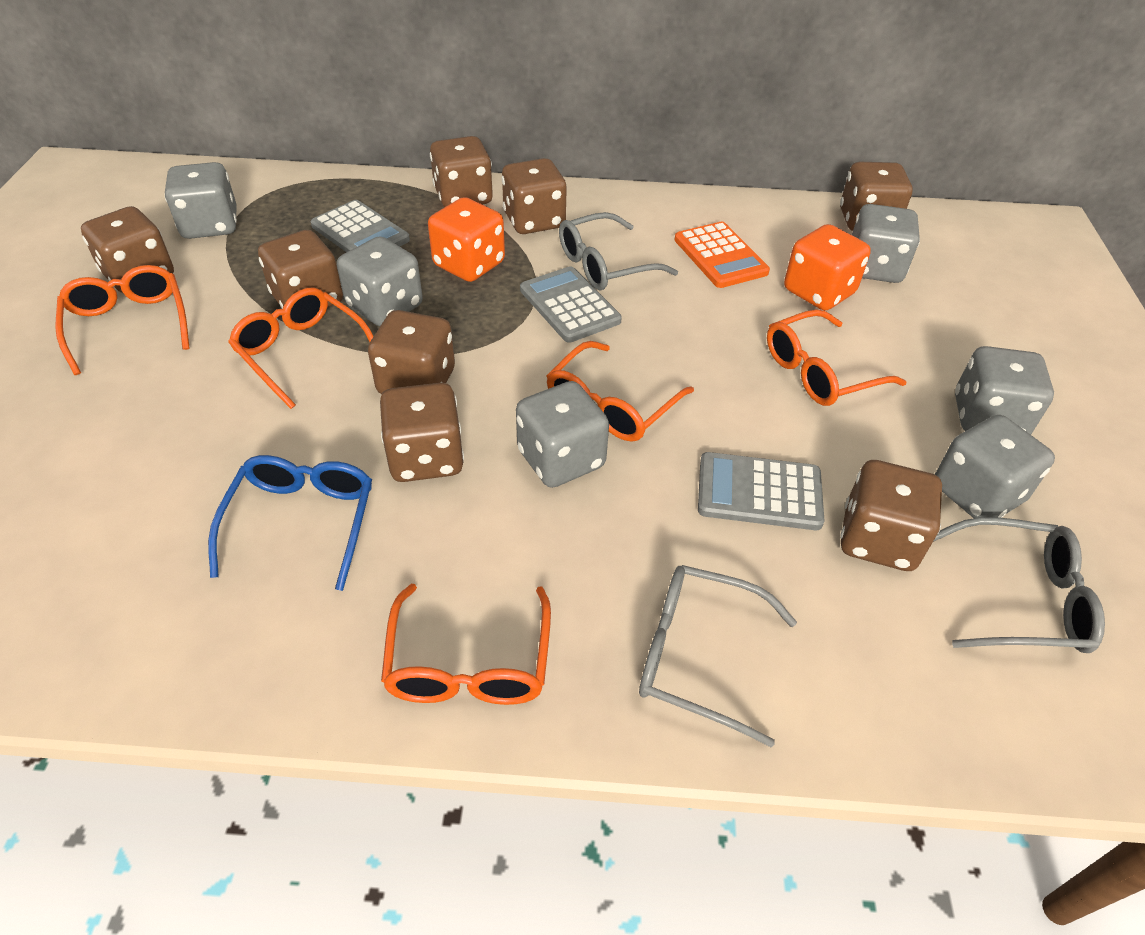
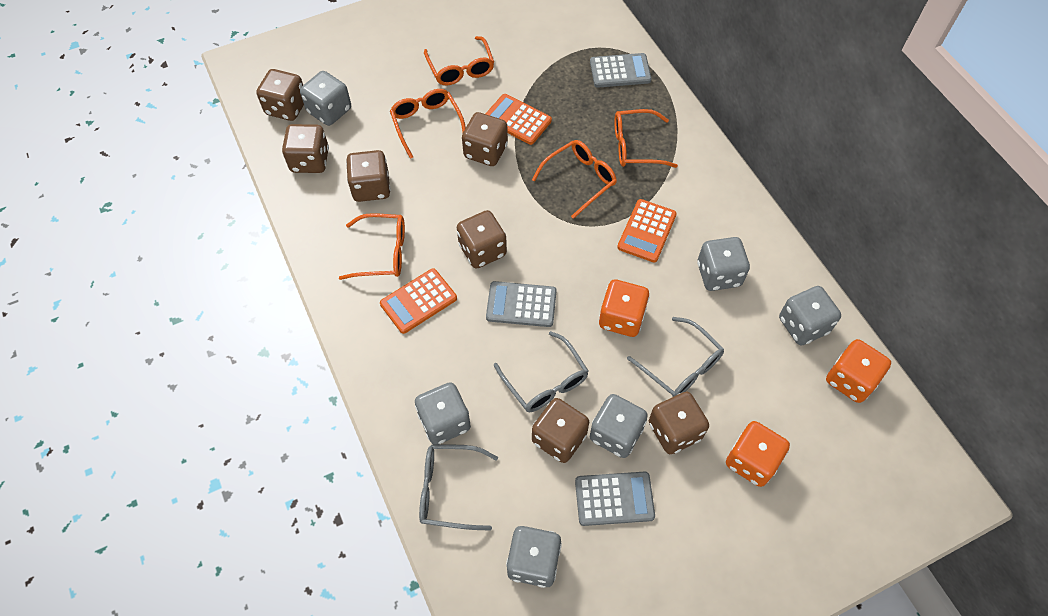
blue glasses: 1 -> 0
brown dice: 8 -> 7
orange calculator: 1 -> 3
orange dice: 2 -> 3

